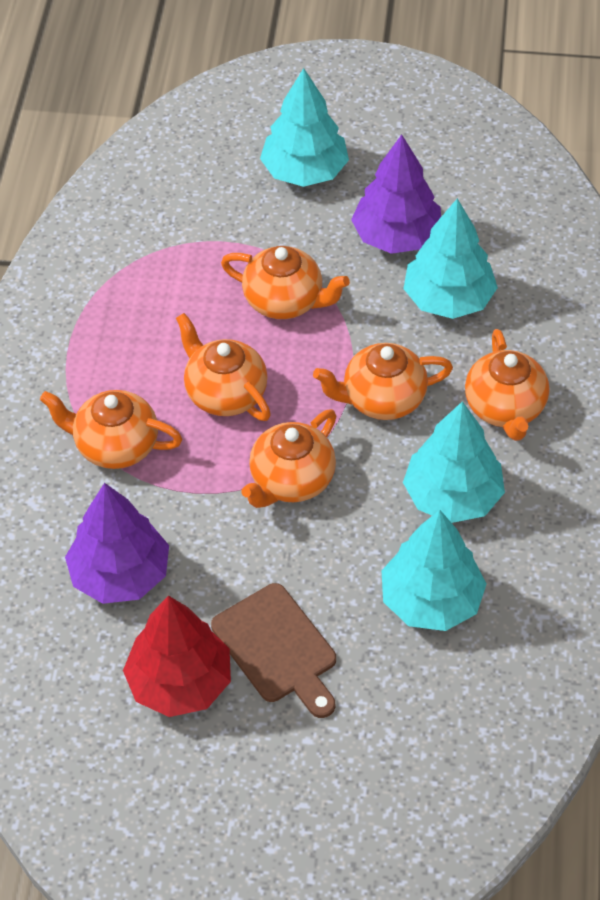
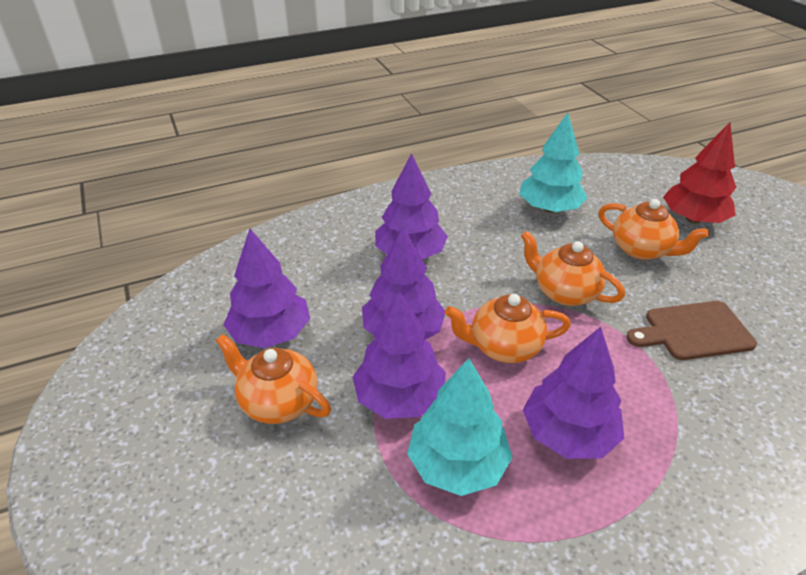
orange teapot: 6 -> 4
purple tree: 2 -> 5
turquoise tree: 4 -> 2

